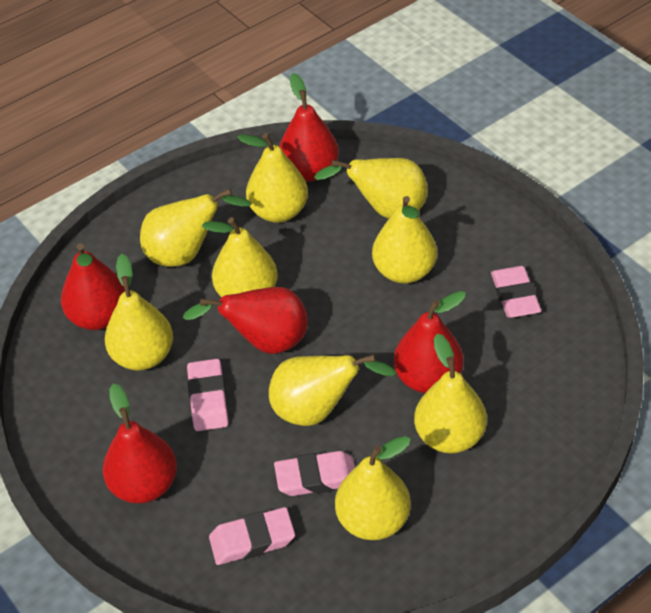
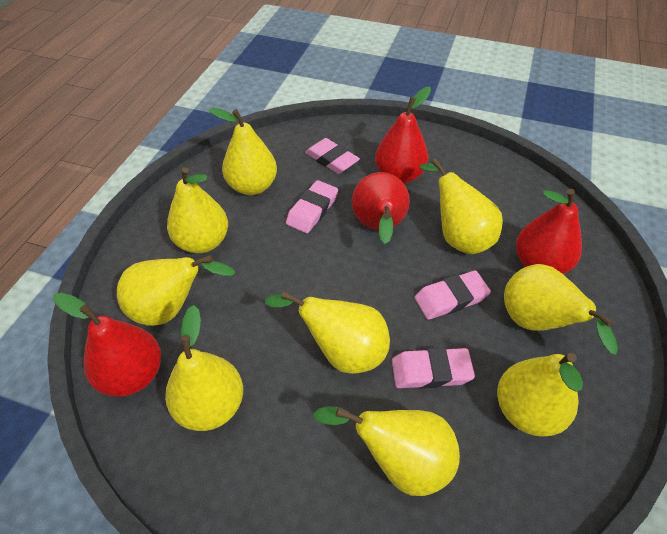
red pear: 5 -> 4

